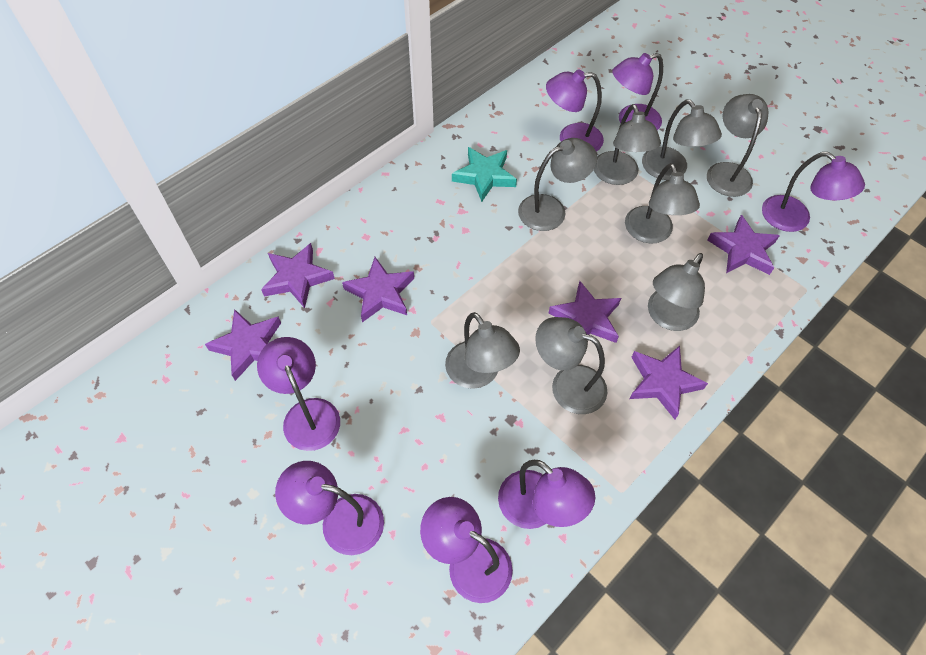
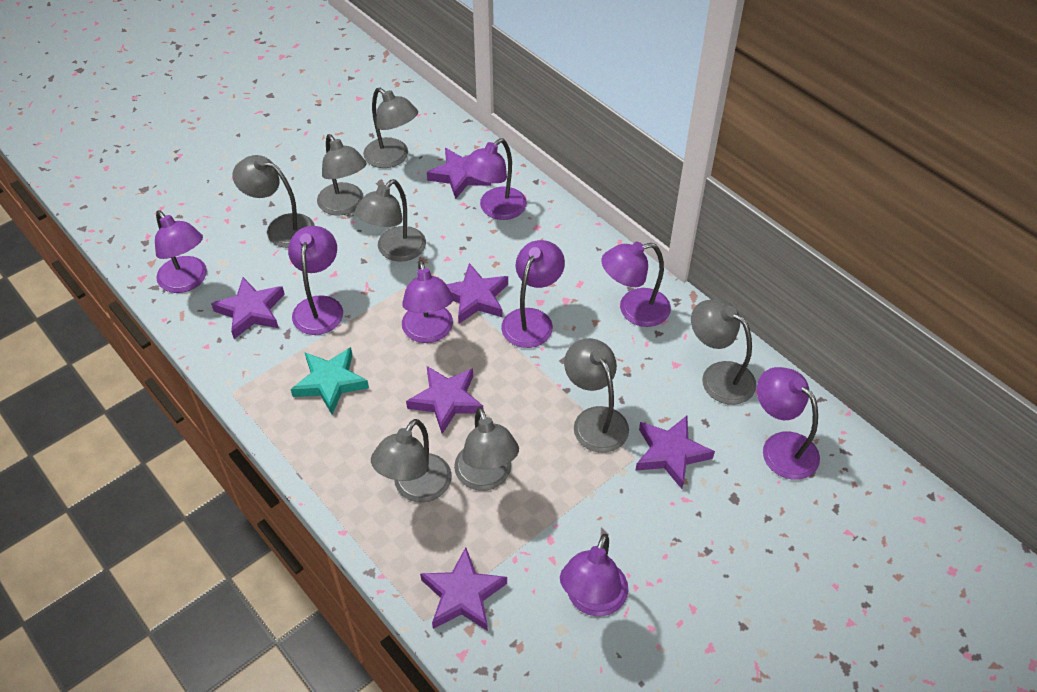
purple lamp: 7 -> 8

